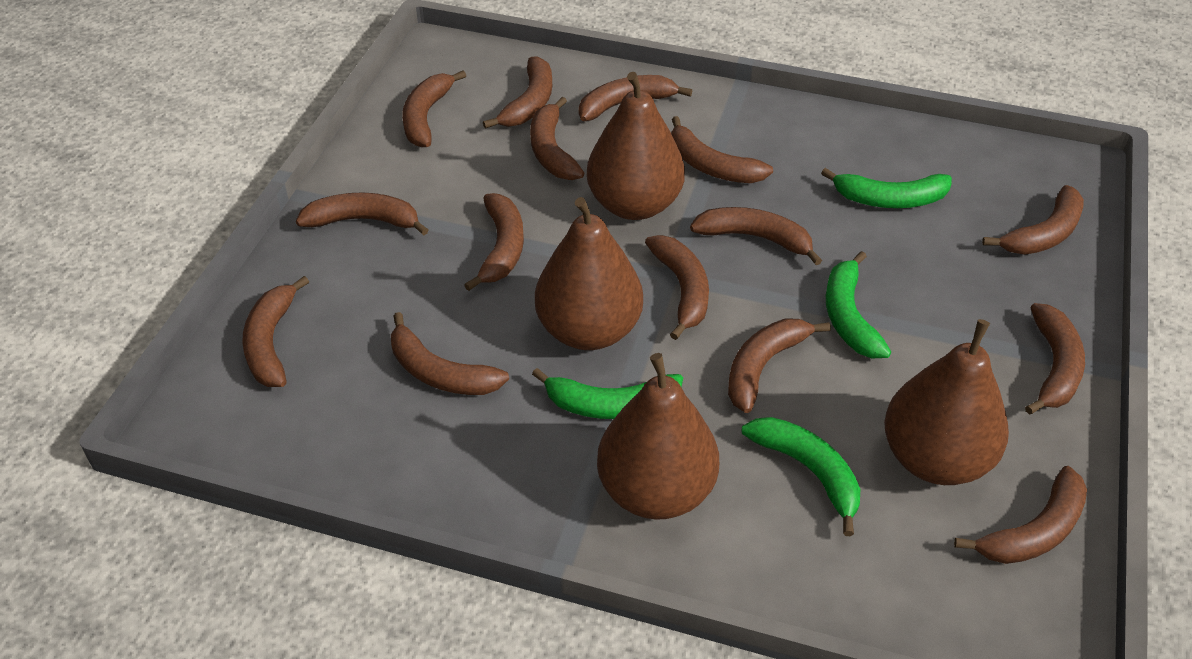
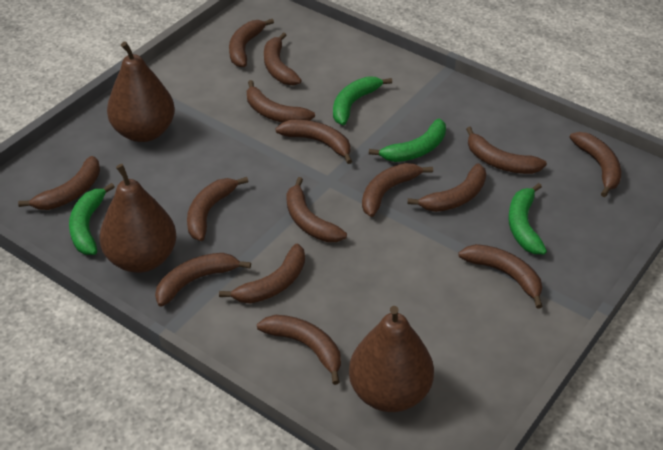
brown pear: 4 -> 3

